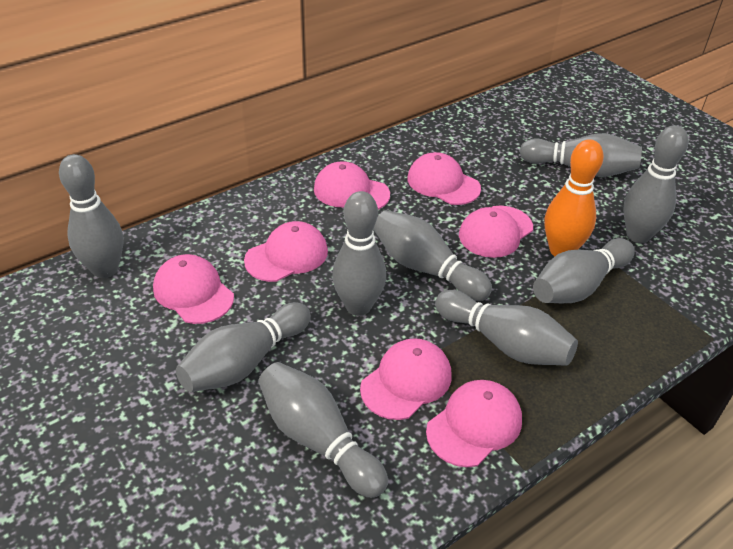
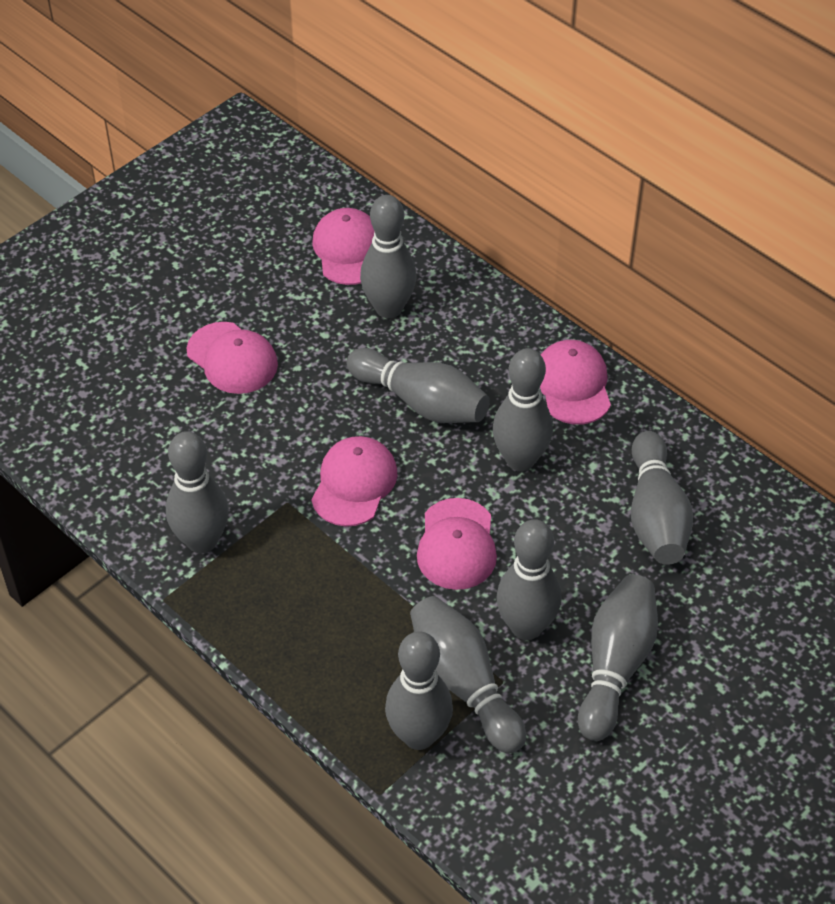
orange bowling pin: 1 -> 0
pink cap: 7 -> 5

